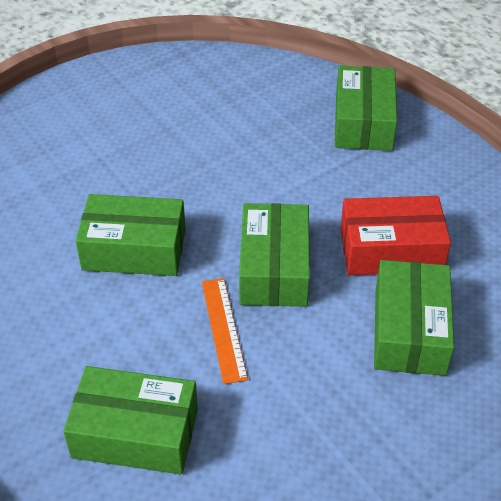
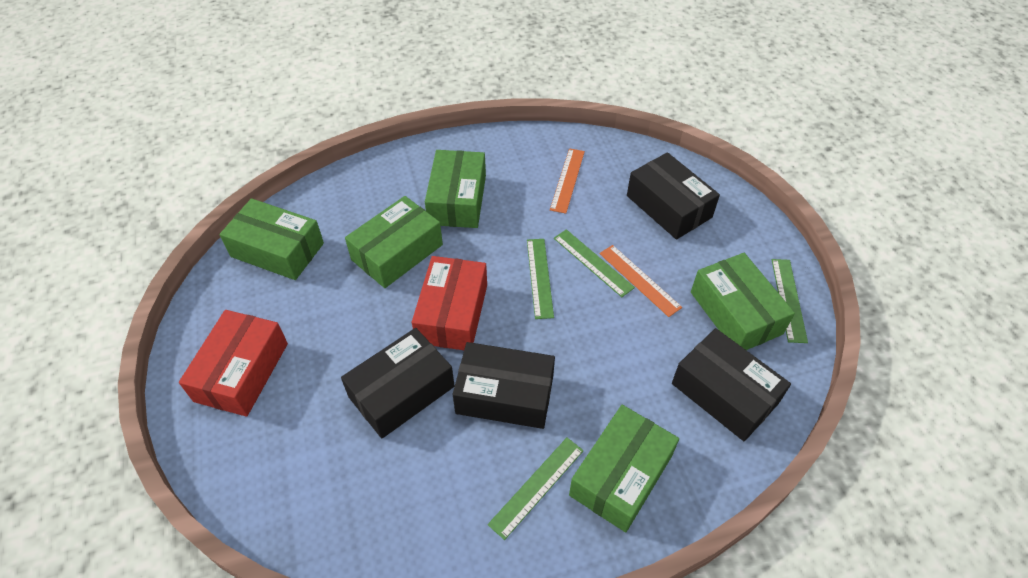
black box: 0 -> 4
green ruler: 0 -> 4
orange ruler: 1 -> 2
red box: 1 -> 2

